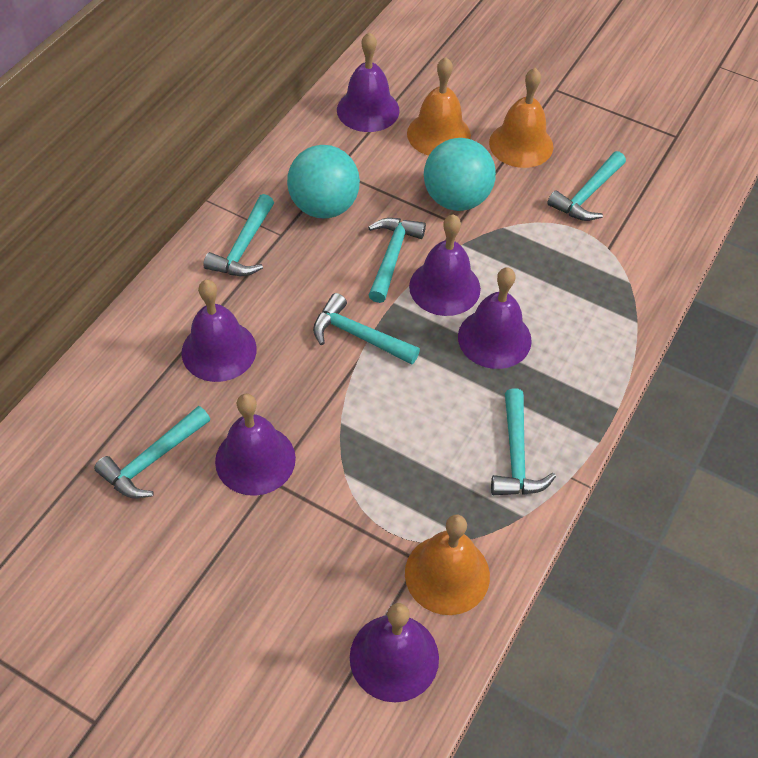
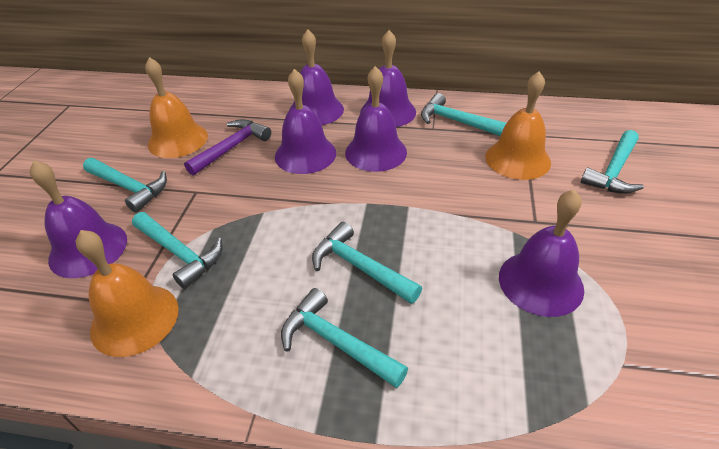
purple hammer: 0 -> 1
turquoise ball: 2 -> 0

